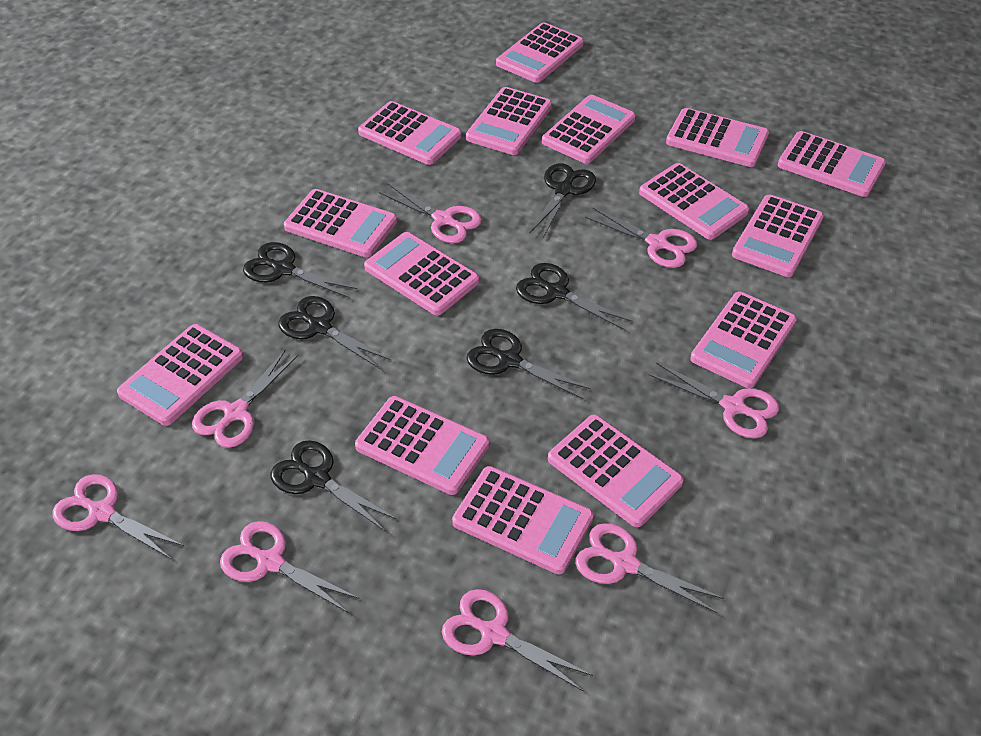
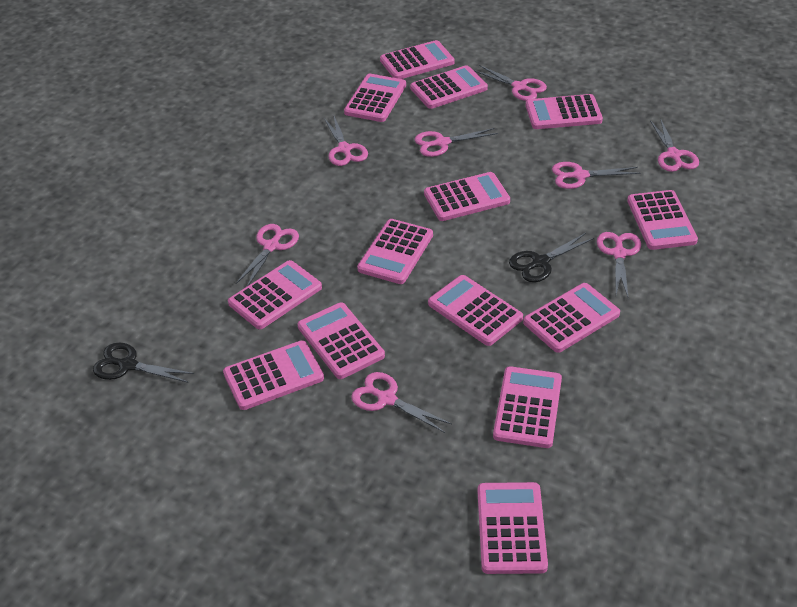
black scissors: 6 -> 2
pink calculator: 15 -> 14

